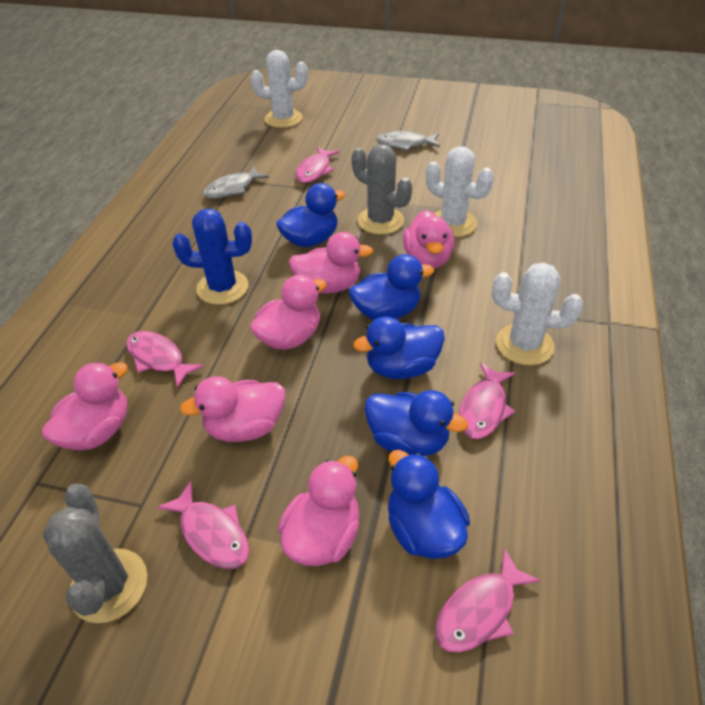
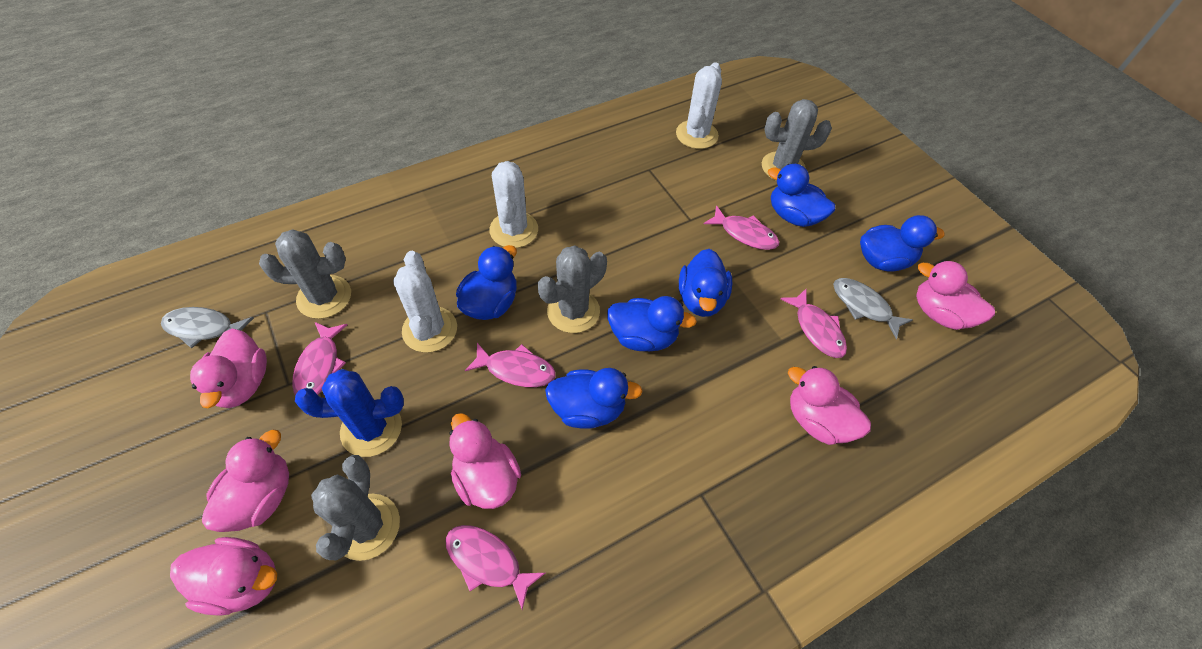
blue duck: 5 -> 6
grey cactus: 2 -> 4

